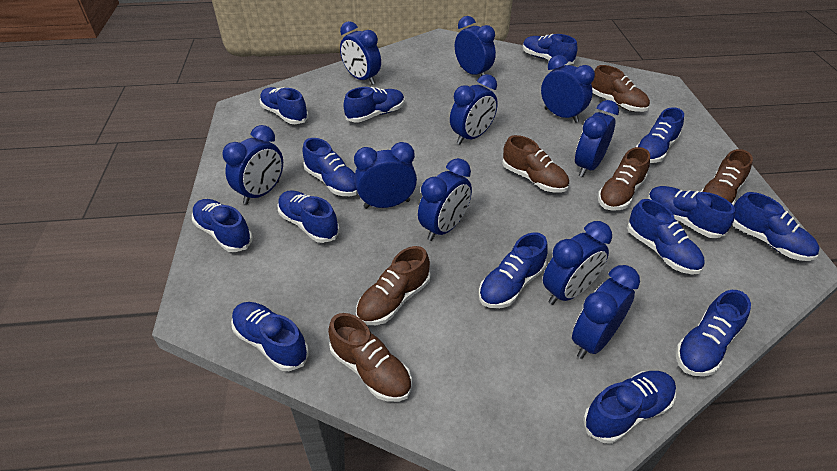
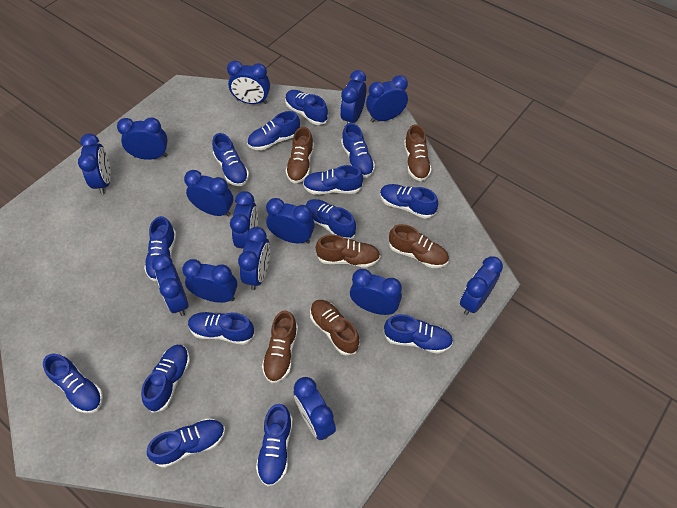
blue clock: 10 -> 14

